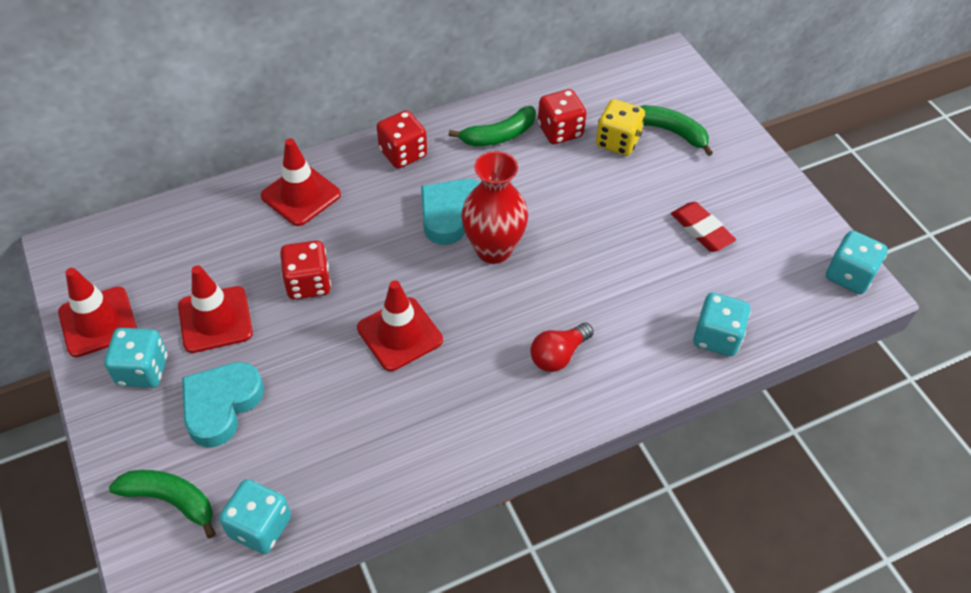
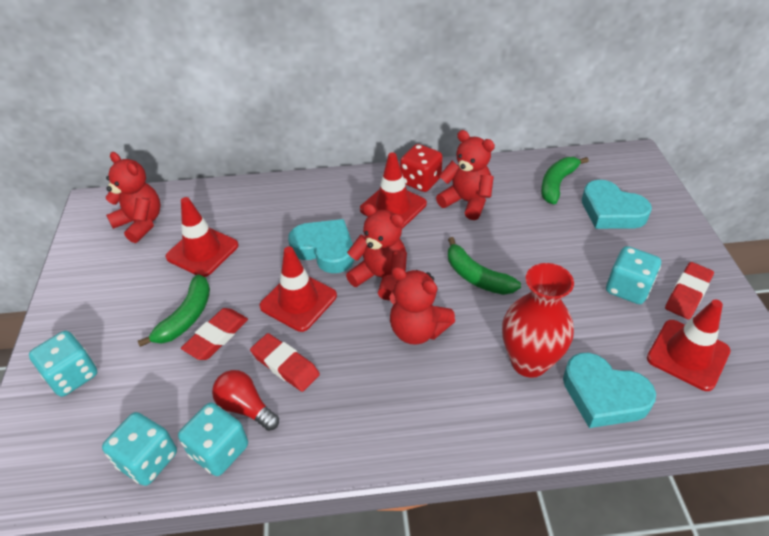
red dice: 3 -> 1
red eraser: 1 -> 3
red teddy bear: 0 -> 4
turquoise heart: 2 -> 3
yellow dice: 1 -> 0

